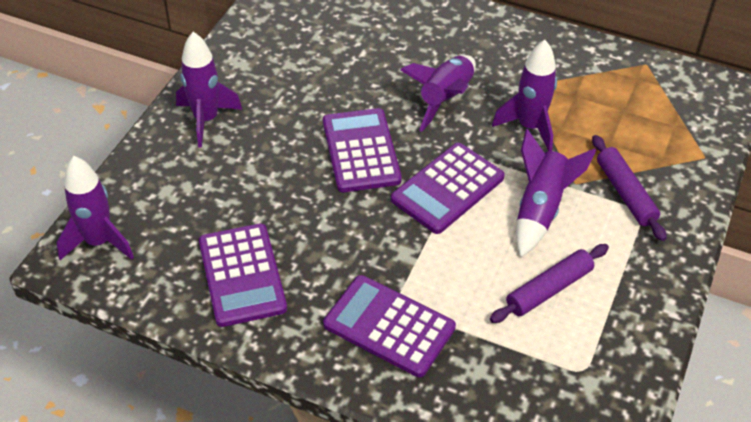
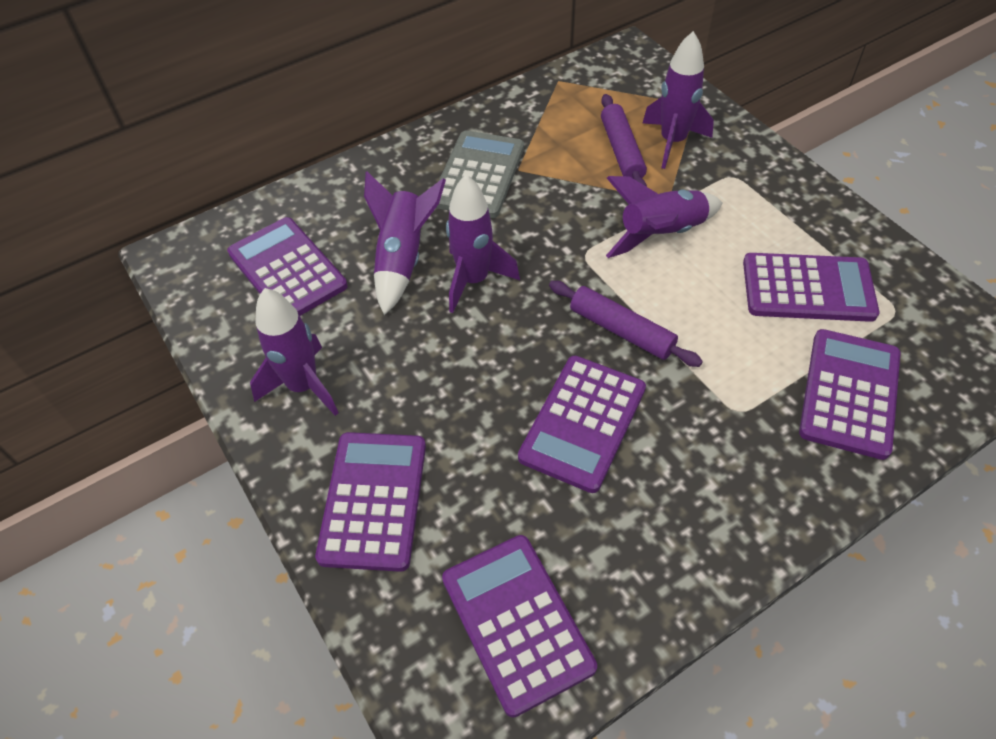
grey calculator: 0 -> 1
purple calculator: 4 -> 6

